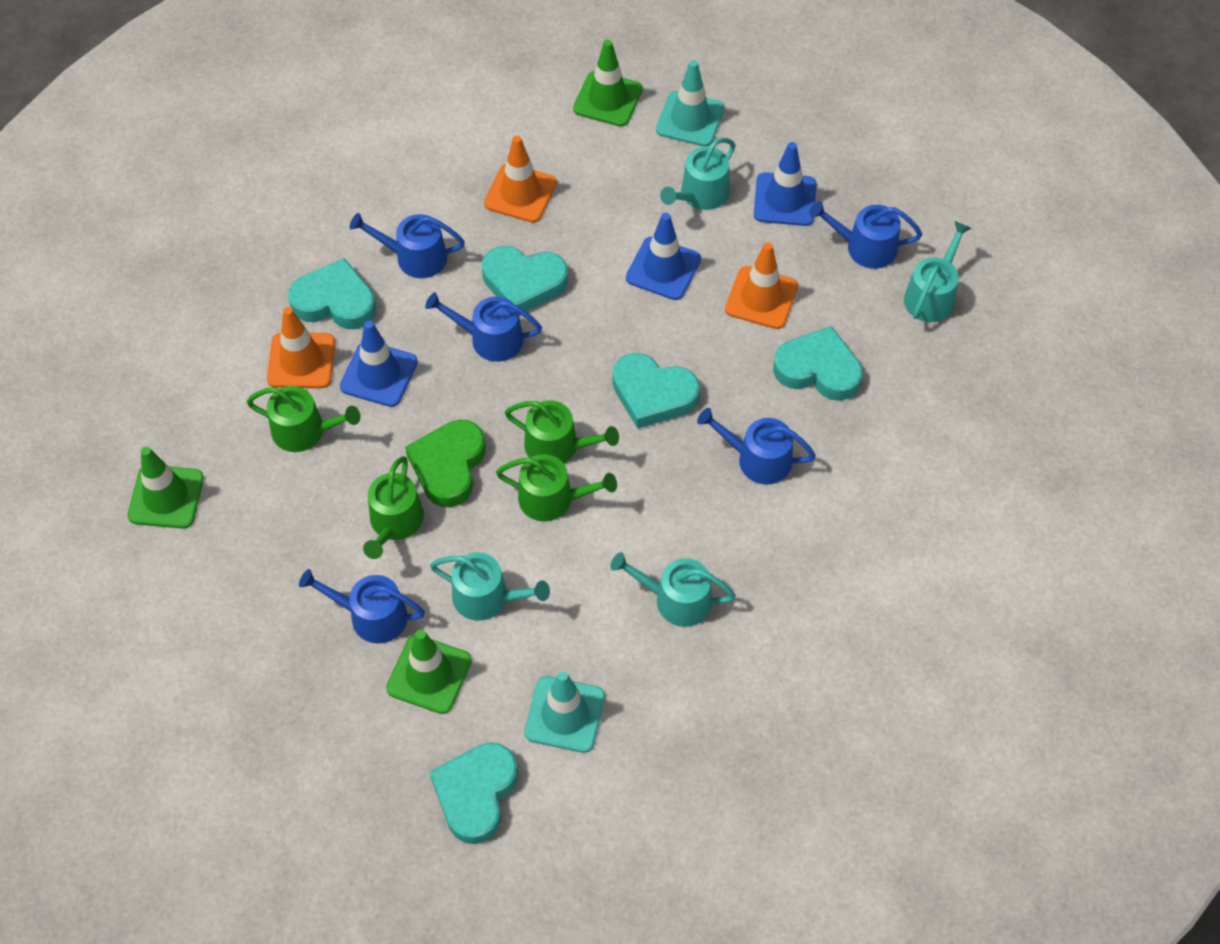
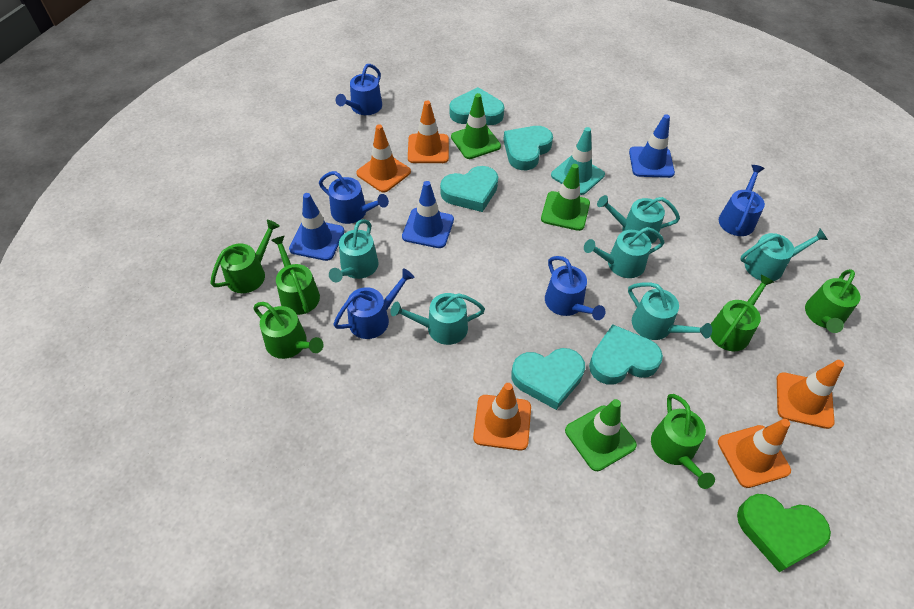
green watering can: 4 -> 6
orange traffic cone: 3 -> 5
turquoise traffic cone: 2 -> 1
turquoise watering can: 4 -> 6

